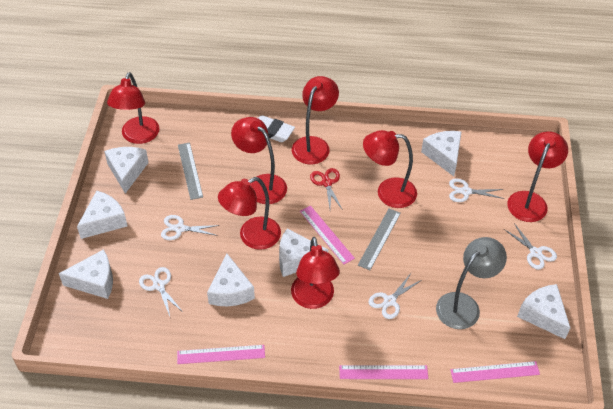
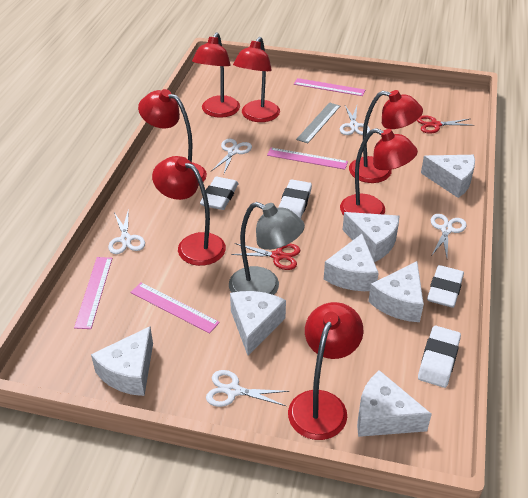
grey ruler: 2 -> 1
red scissors: 1 -> 2
white eraser: 1 -> 4

